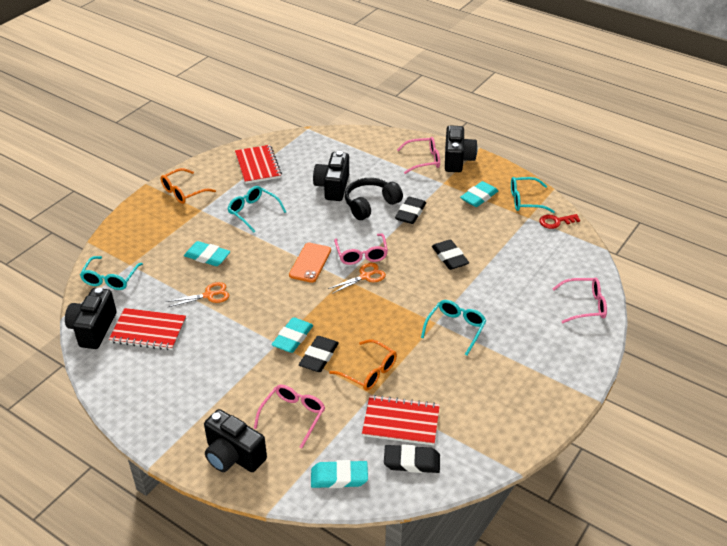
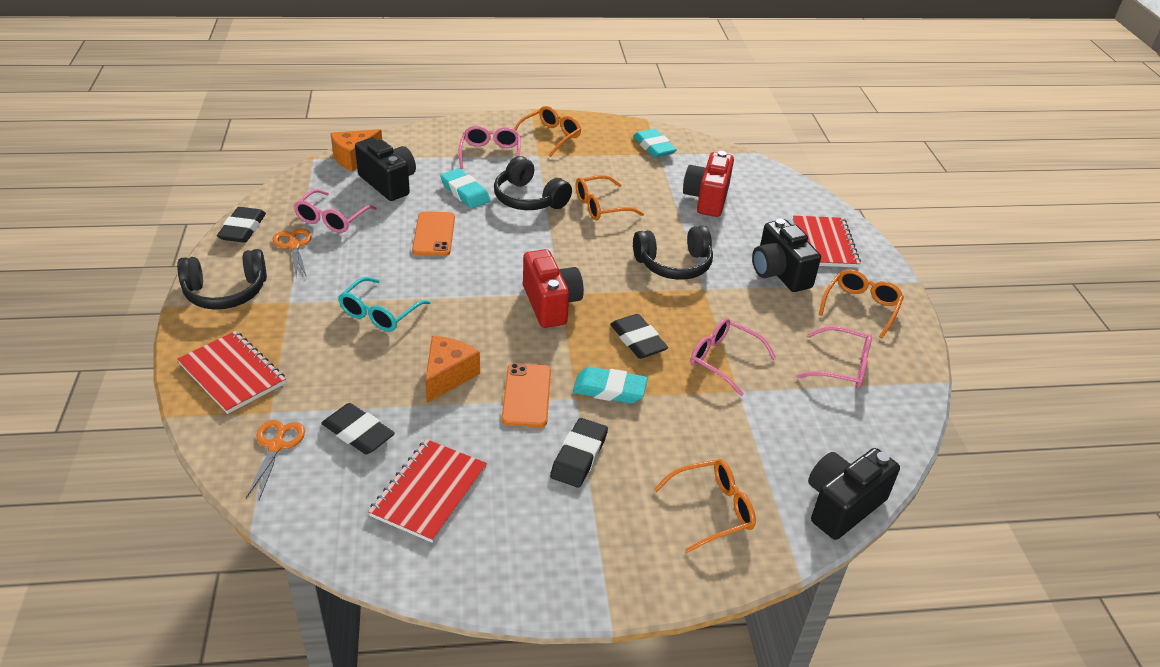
black camera: 4 -> 3
black headphones: 1 -> 3
orange cheese: 0 -> 2
orange glasses: 2 -> 4
orange phone: 1 -> 2
red camera: 0 -> 2
red key: 1 -> 0
turquoise eraser: 4 -> 3
turquoise glasses: 4 -> 1

